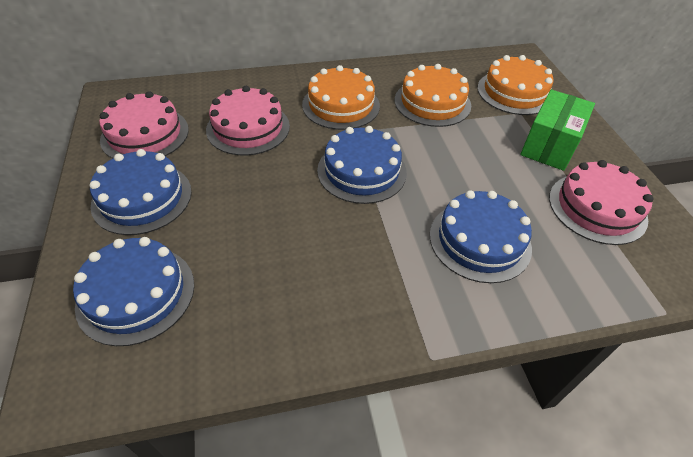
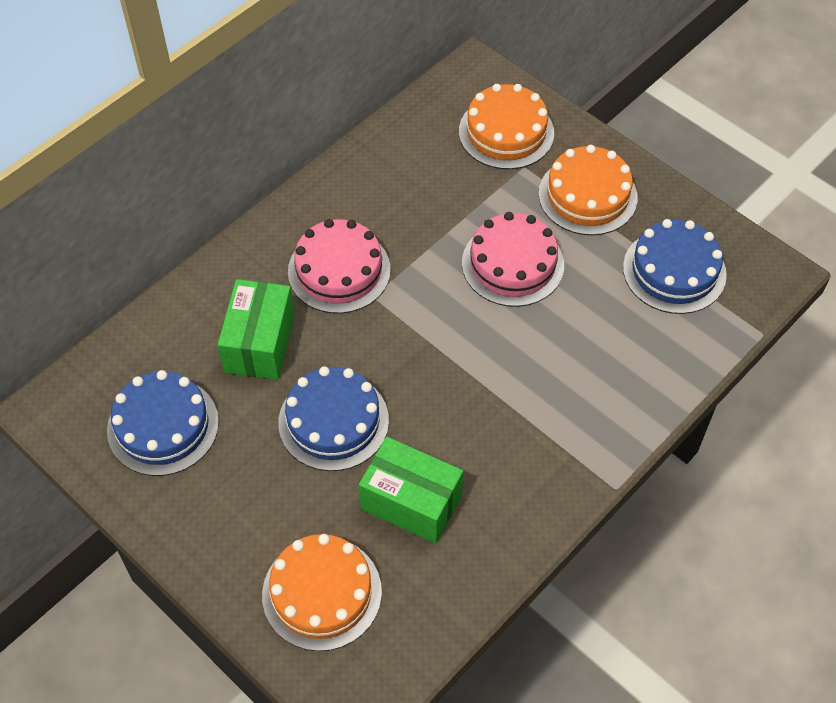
blue cake: 4 -> 3
green box: 1 -> 2
pink cake: 3 -> 2

